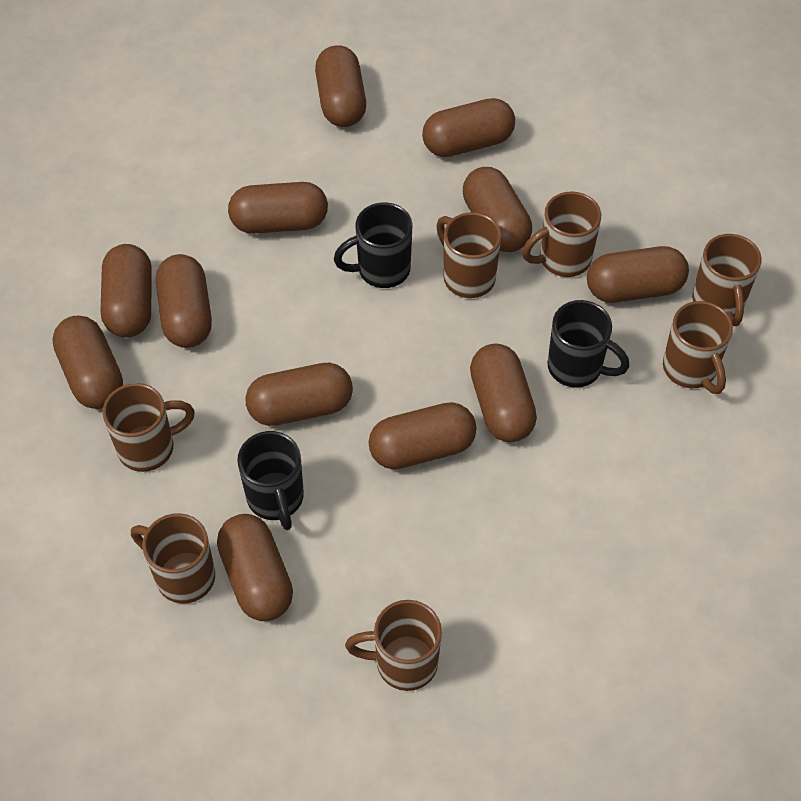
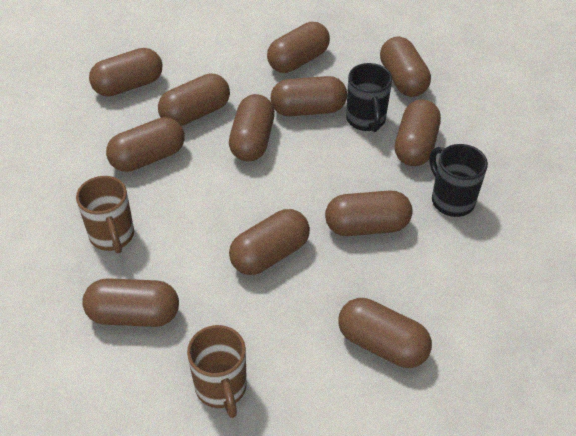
black mug: 3 -> 2
brown mug: 7 -> 2

